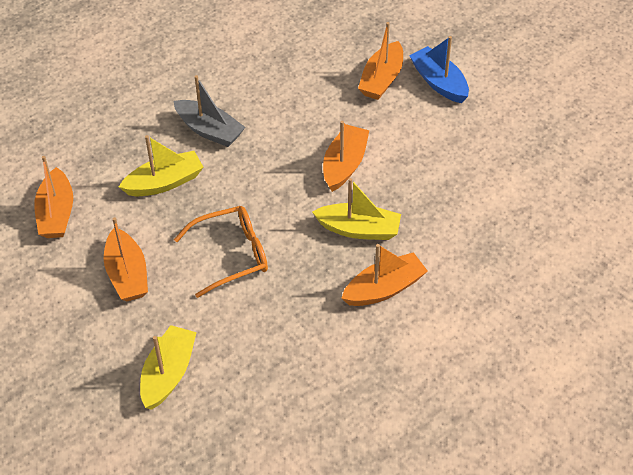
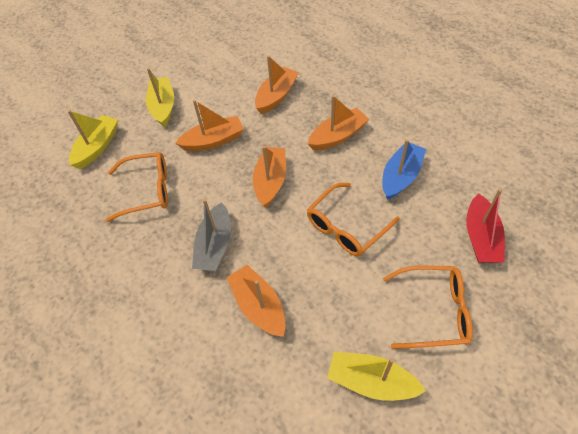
orange glasses: 1 -> 3
red boat: 0 -> 1

